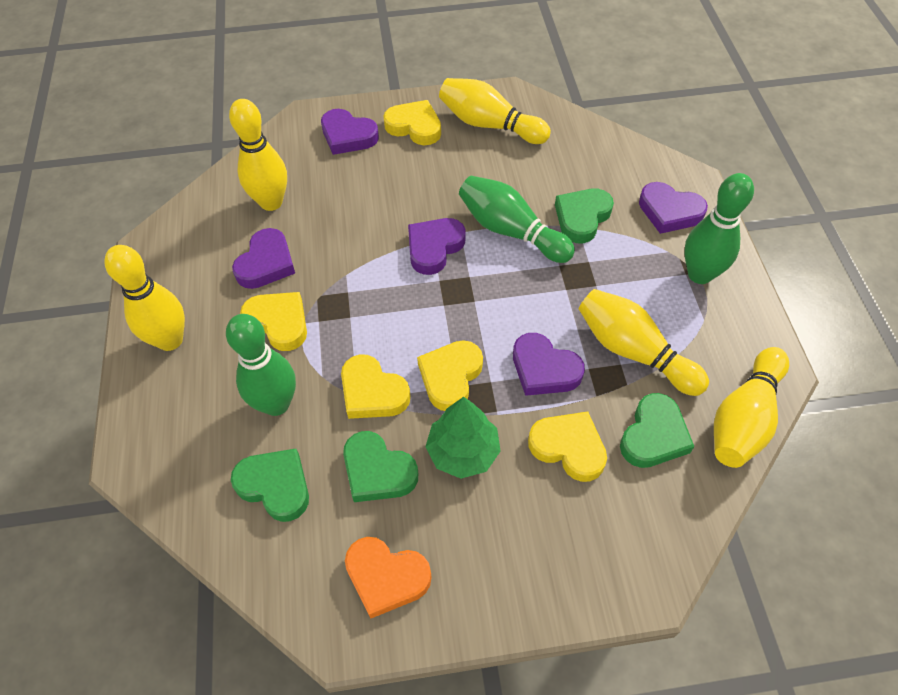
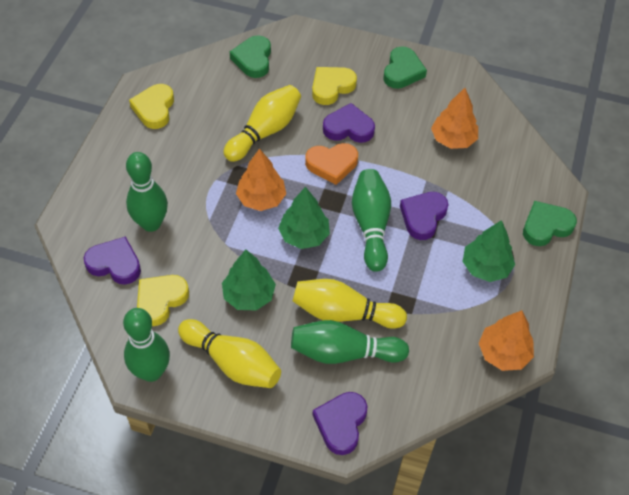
green bowling pin: 3 -> 4
green heart: 4 -> 3
green tree: 1 -> 3
orange tree: 0 -> 3
purple heart: 5 -> 4
yellow bowling pin: 5 -> 3
yellow heart: 5 -> 3

